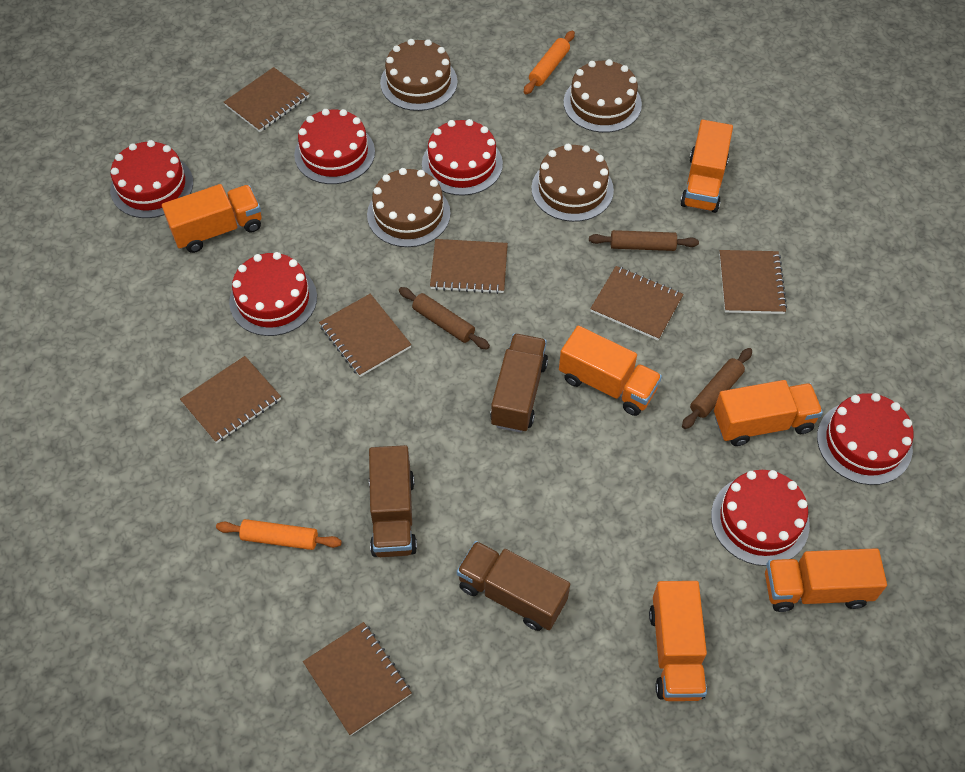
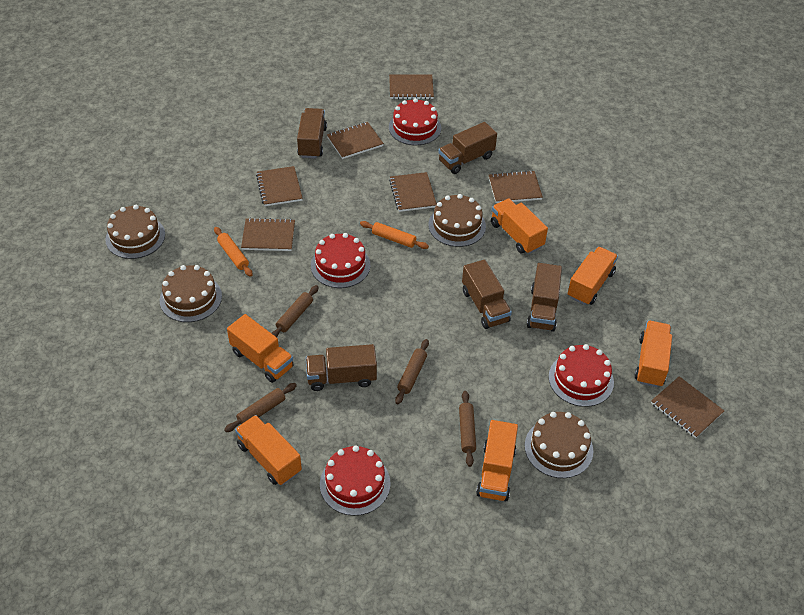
brown rolling pin: 3 -> 4
brown truck: 3 -> 5
red cake: 6 -> 4

